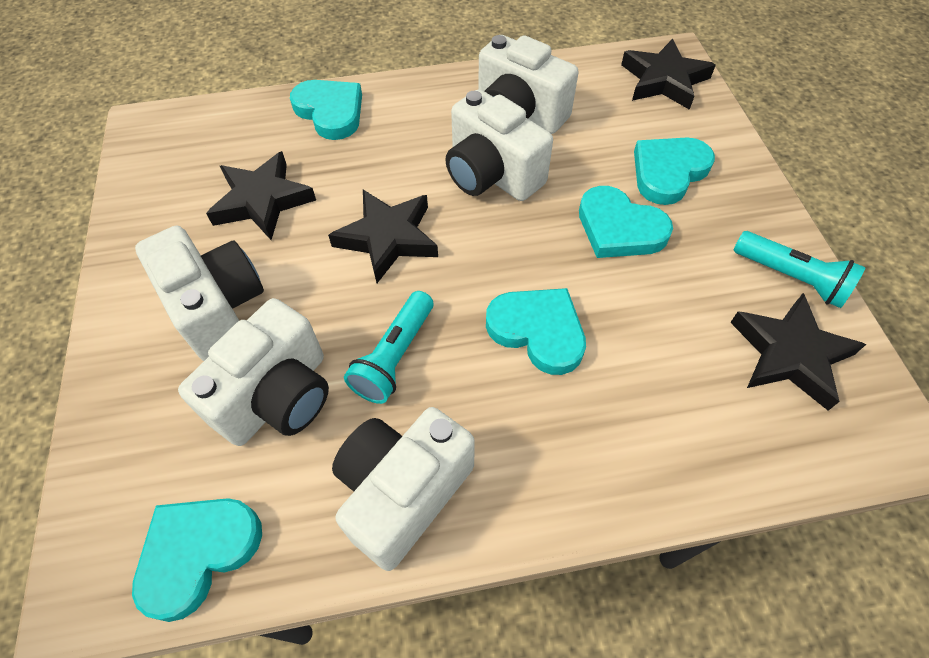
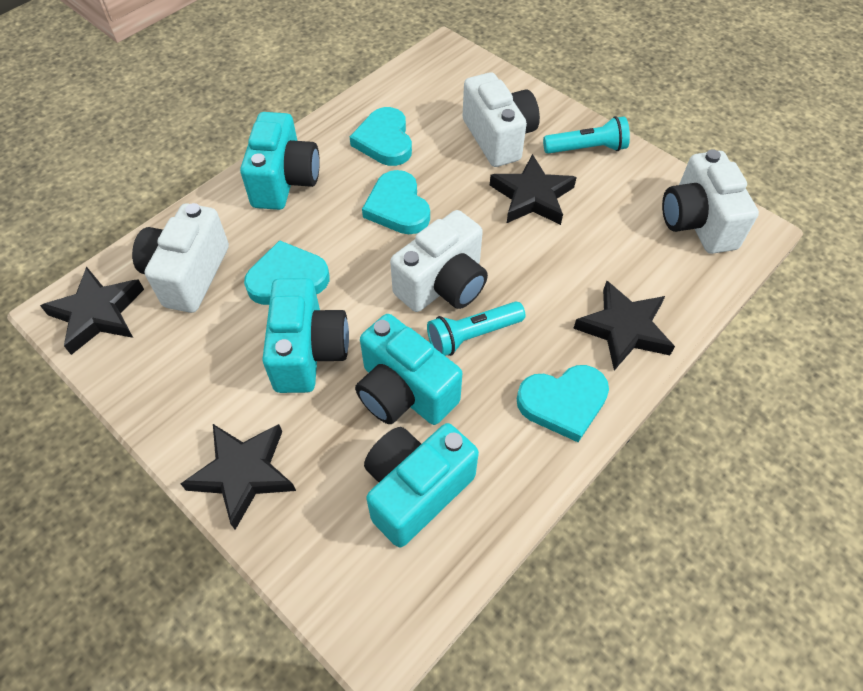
turquoise camera: 0 -> 4
turquoise heart: 5 -> 4
white camera: 5 -> 4

